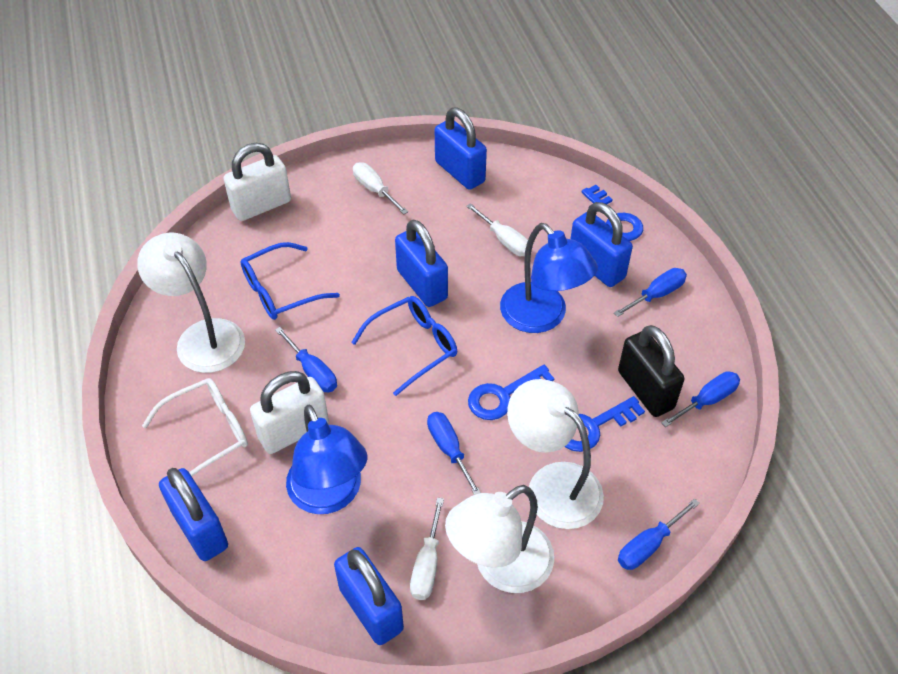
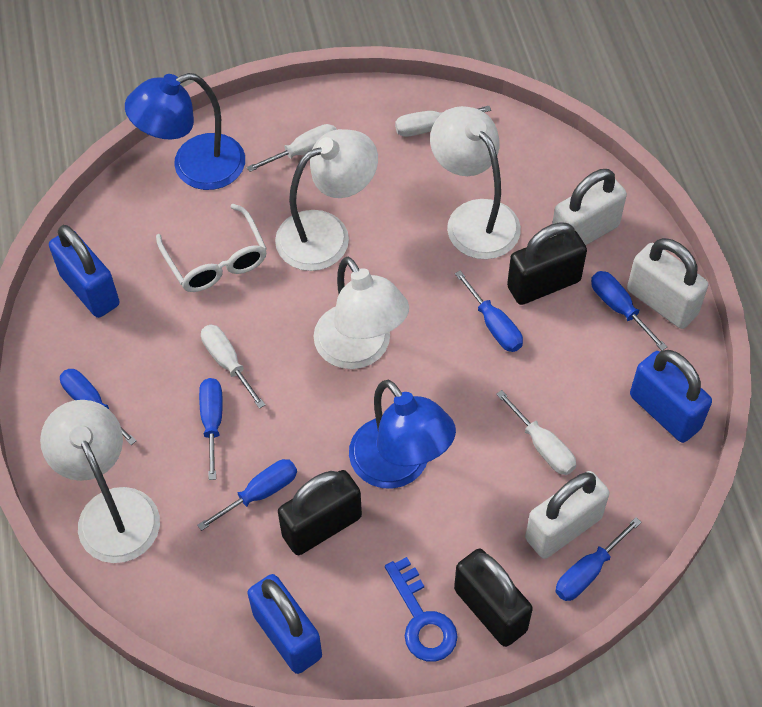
black padlock: 1 -> 3
blue glasses: 2 -> 0
blue key: 3 -> 1
blue padlock: 5 -> 3
blue screwdriver: 5 -> 6
white lamp: 3 -> 4
white padlock: 2 -> 3
white screwdriver: 3 -> 4

